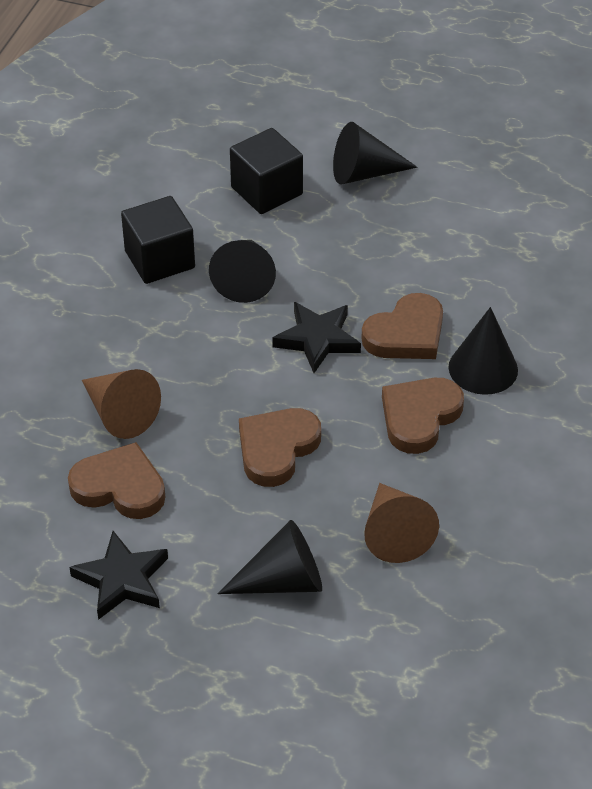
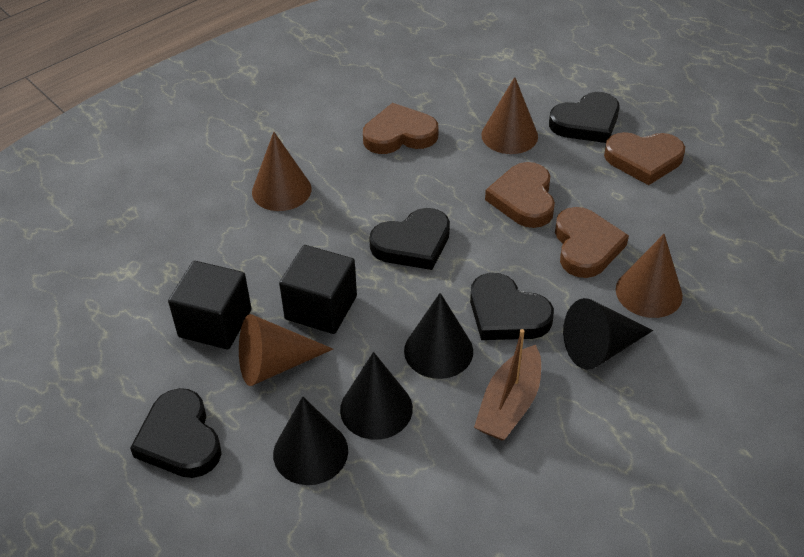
black heart: 0 -> 4
black star: 2 -> 0
brown boat: 0 -> 1
brown cone: 2 -> 4

